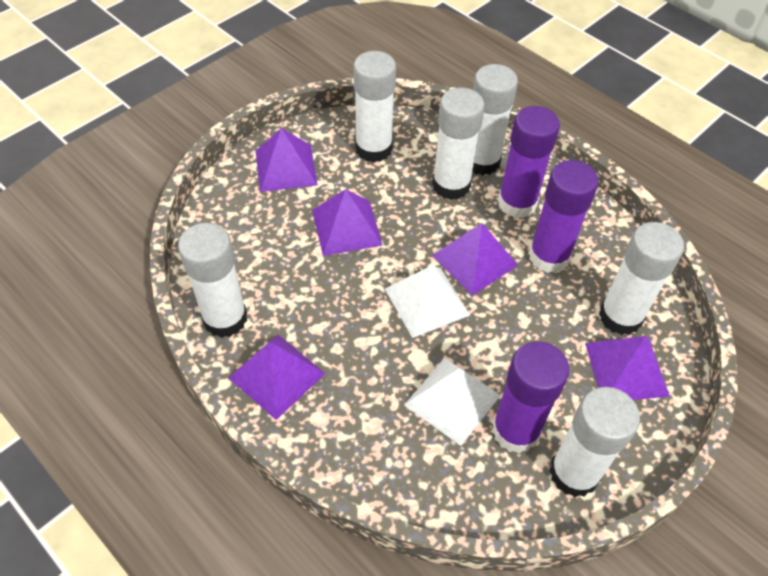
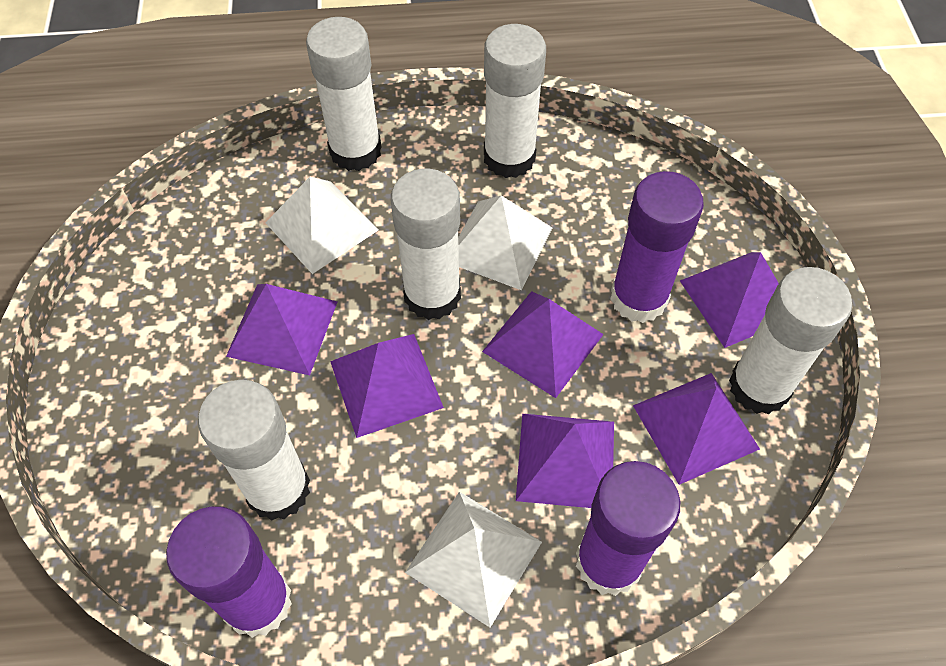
purple pyramid: 5 -> 6
white glue stick: 6 -> 5
white pyramid: 2 -> 3

